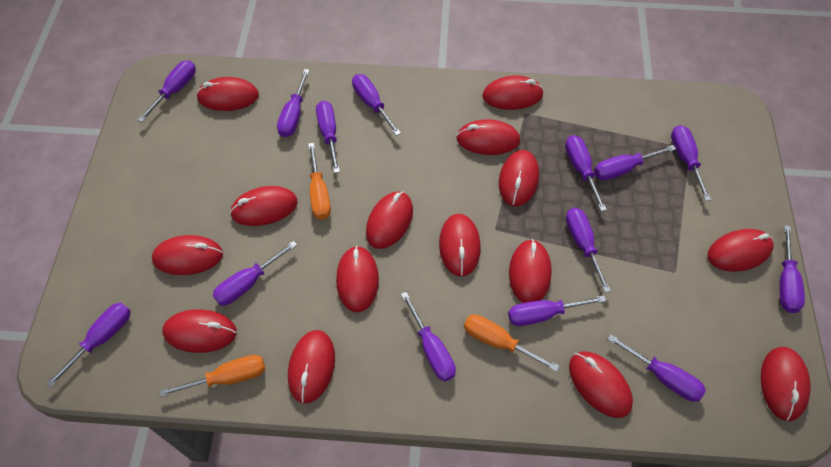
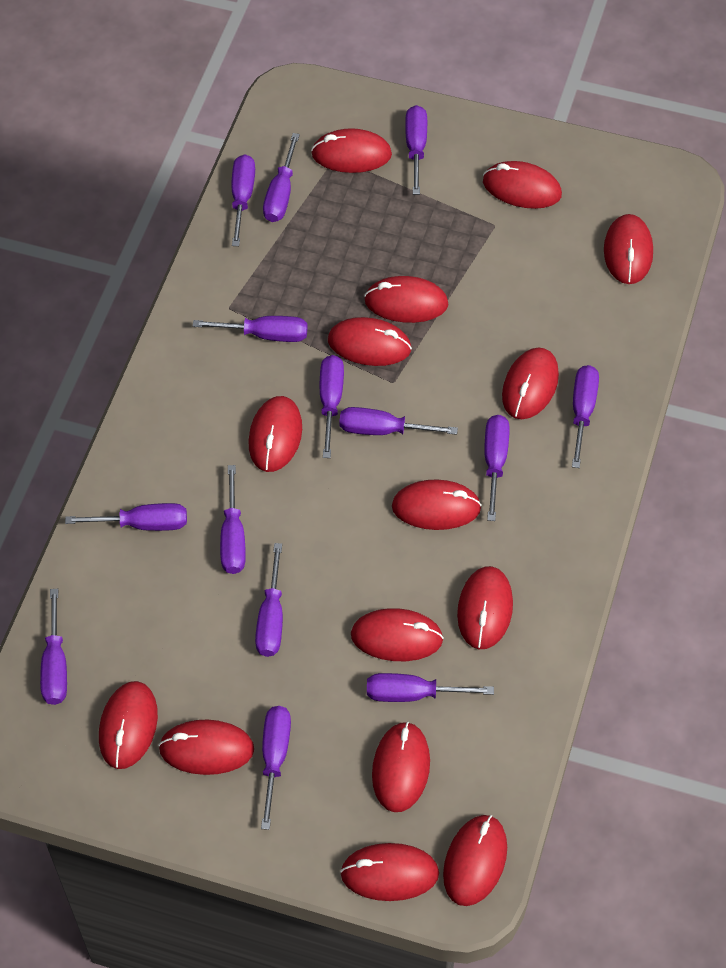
orange screwdriver: 3 -> 0

